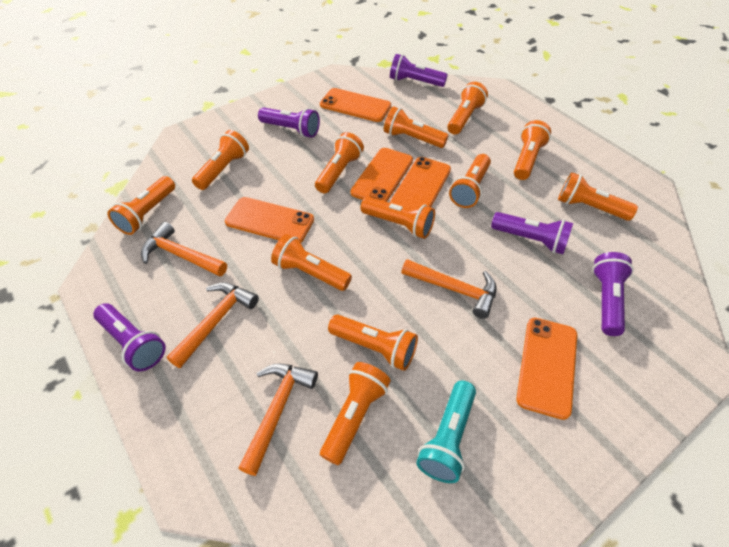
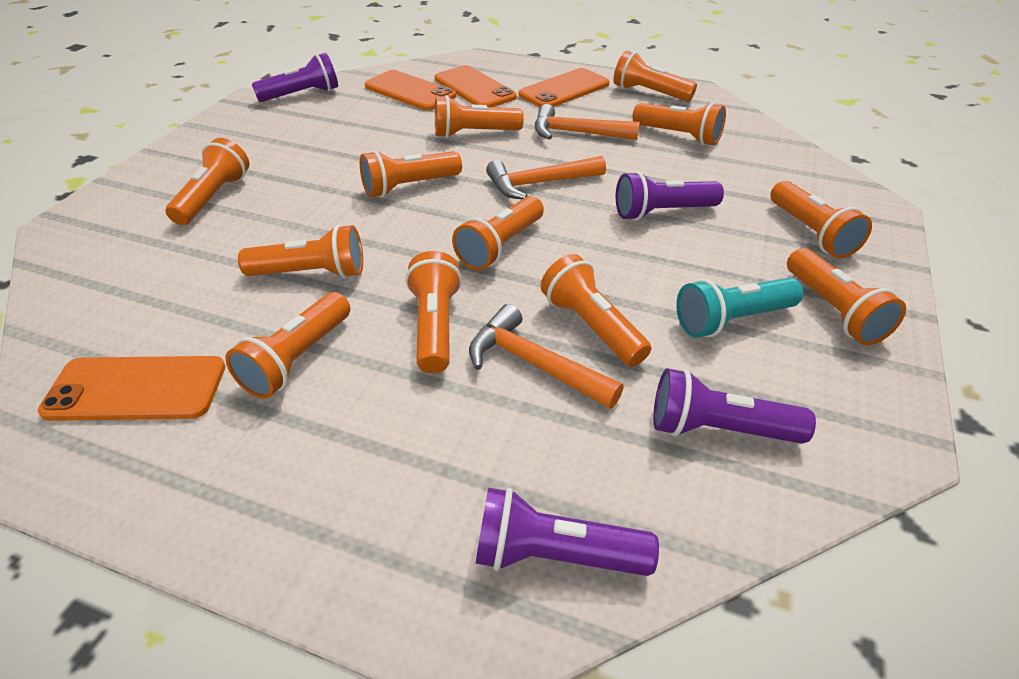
orange hammer: 4 -> 3
orange phone: 5 -> 4
purple flashlight: 5 -> 4

